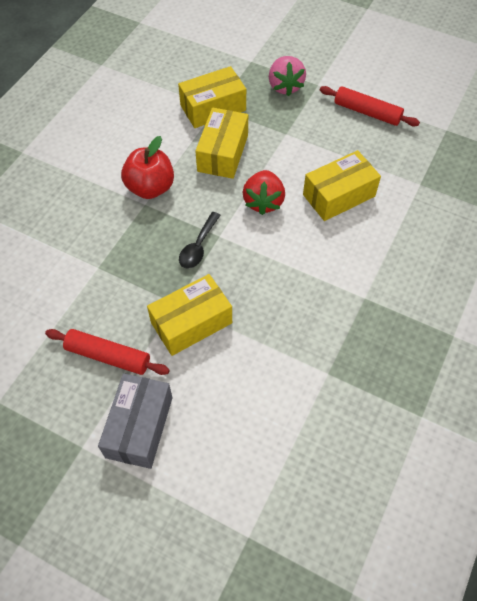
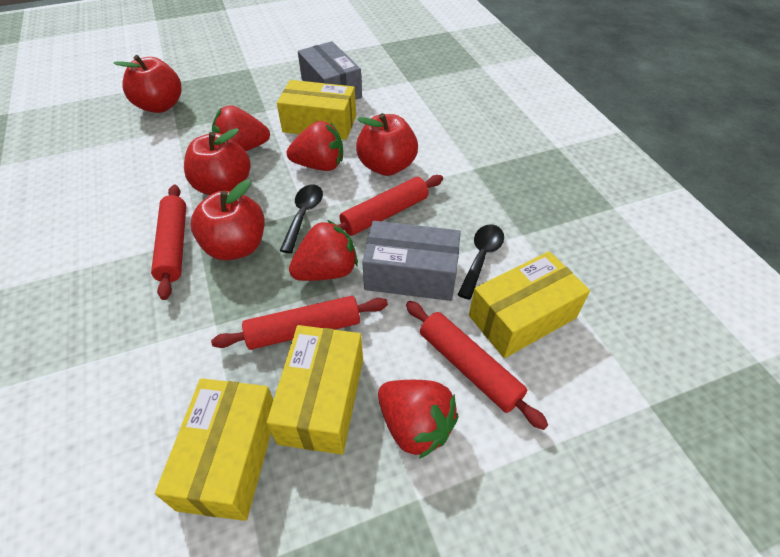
black spoon: 1 -> 2
grey box: 1 -> 2
pink strawberry: 1 -> 0
red apple: 1 -> 4
red rolling pin: 2 -> 4
red strawberry: 1 -> 4

